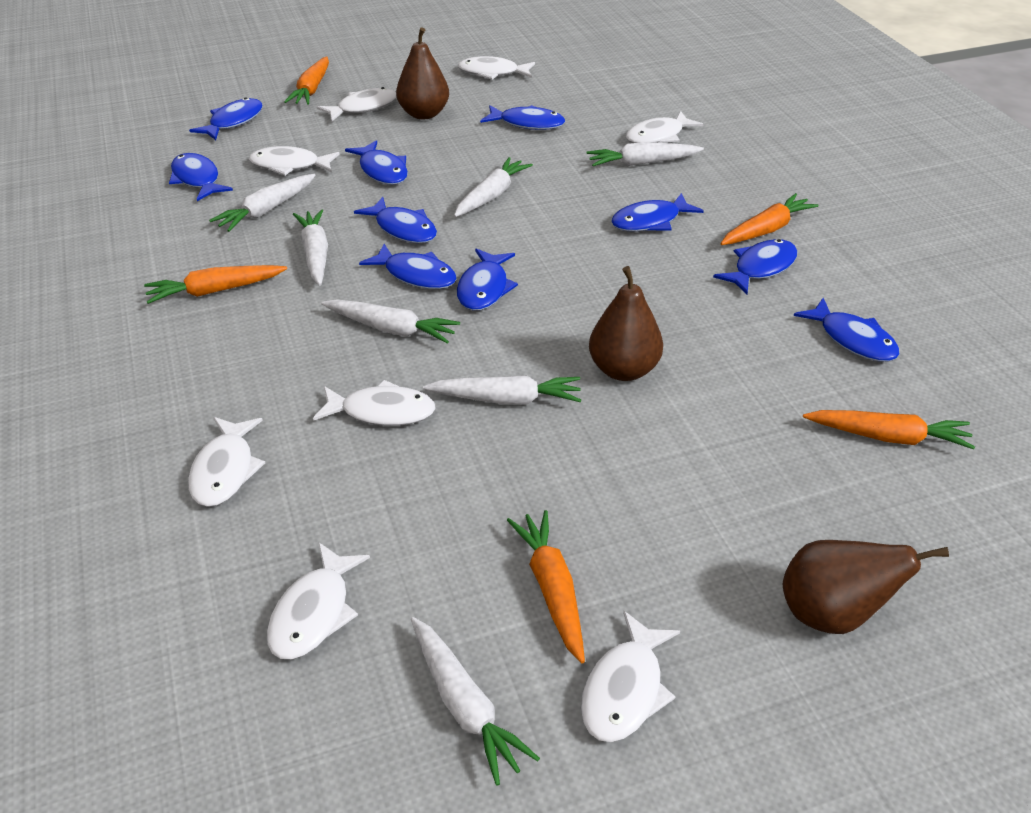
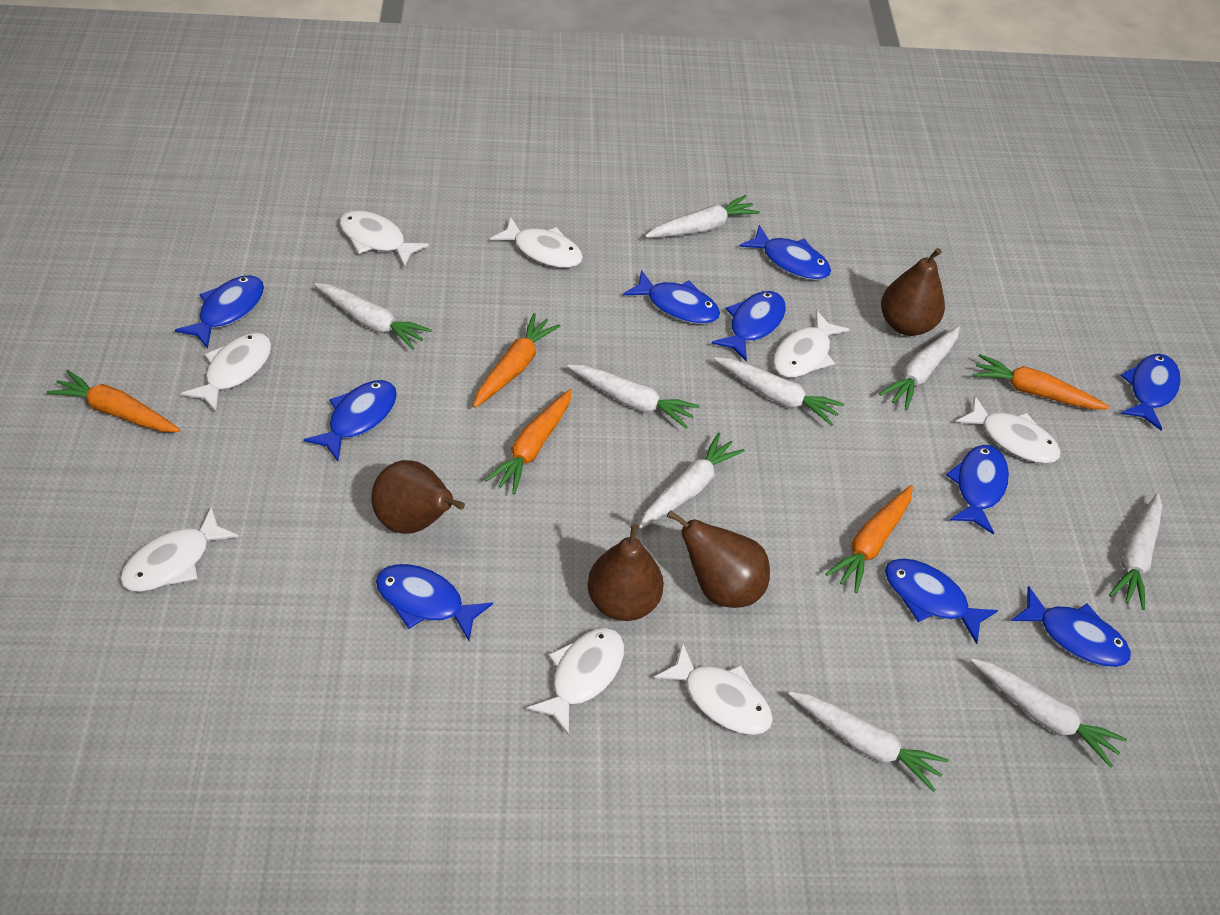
brown pear: 3 -> 4
white carrot: 7 -> 9

